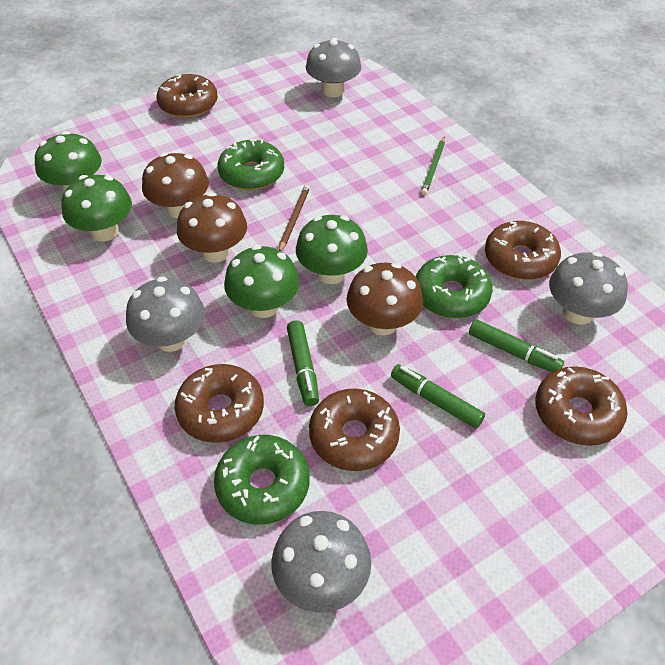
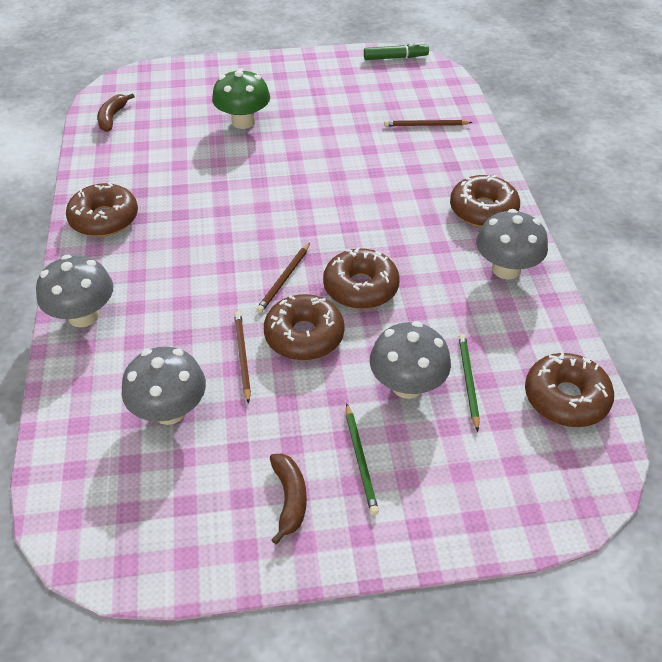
brown banana: 0 -> 2
brown mushroom: 3 -> 0
brown pencil: 1 -> 3
green donut: 3 -> 0
green marker: 3 -> 1
green mushroom: 4 -> 1
green pencil: 1 -> 2

